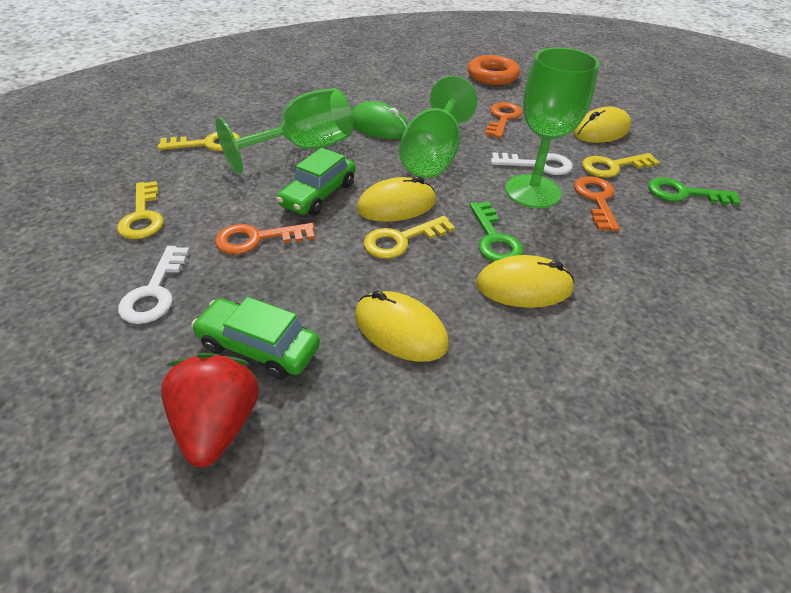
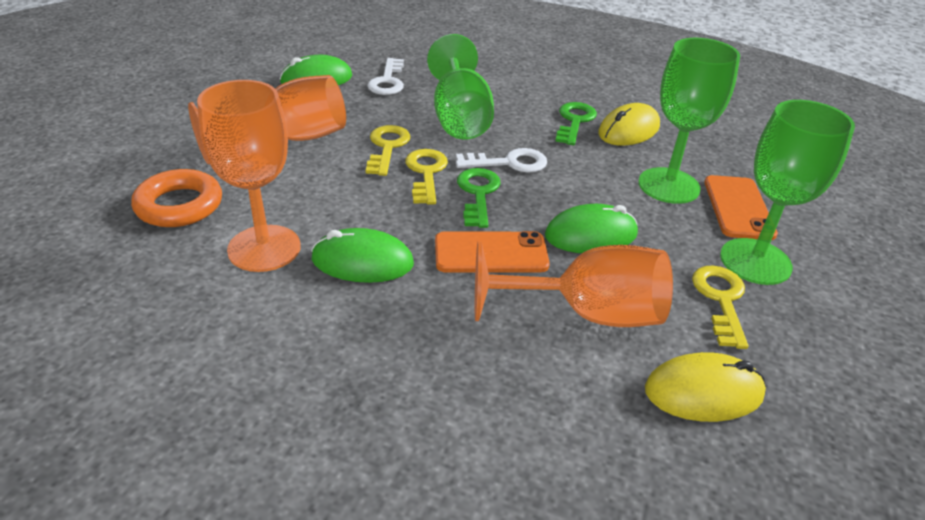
green car: 2 -> 0
green mouse: 1 -> 3
orange goblet: 0 -> 3
orange key: 3 -> 0
orange phone: 0 -> 2
red strawberry: 1 -> 0
yellow key: 4 -> 3
yellow mouse: 4 -> 2

